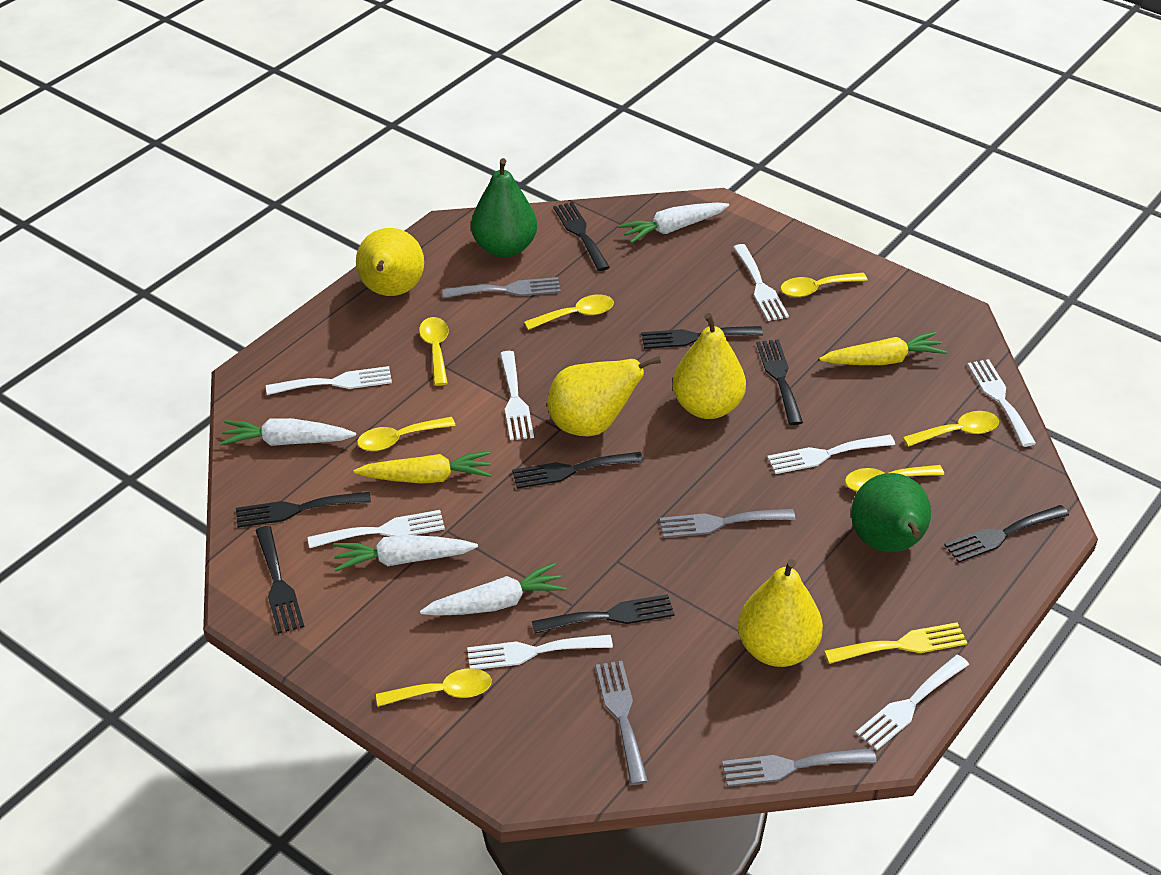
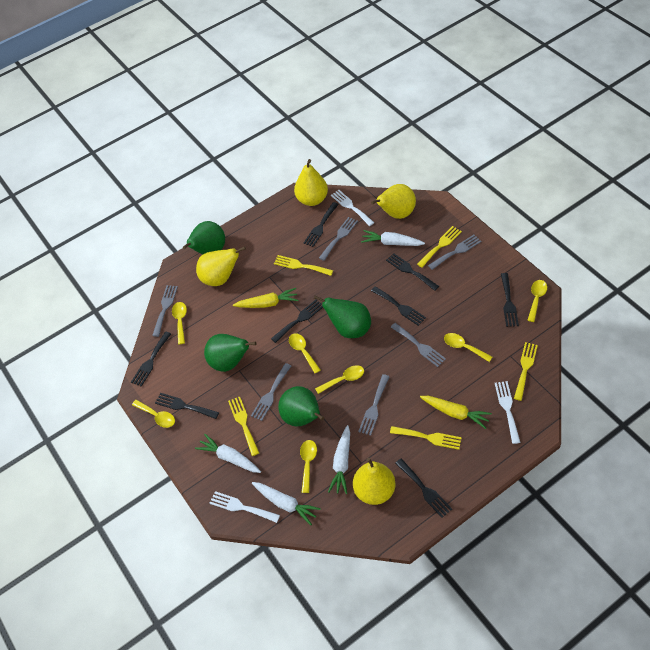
green pear: 2 -> 4
grey fork: 4 -> 6
white fork: 8 -> 3
yellow fork: 1 -> 5

